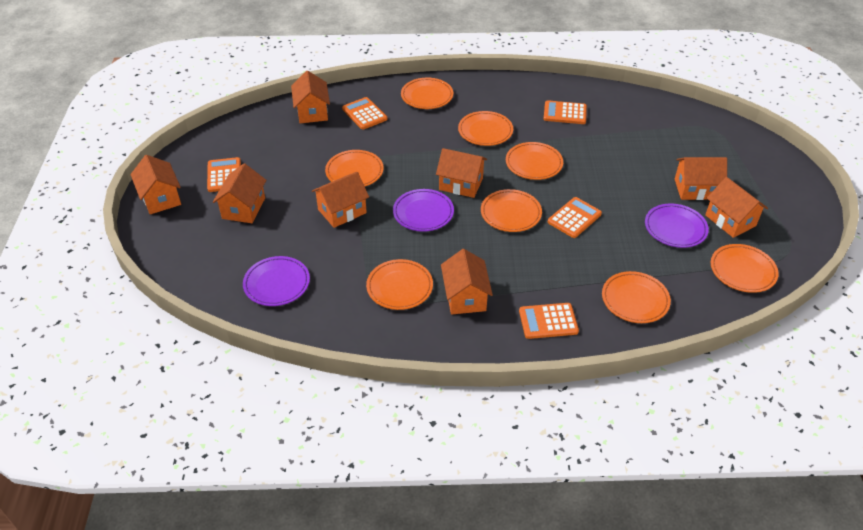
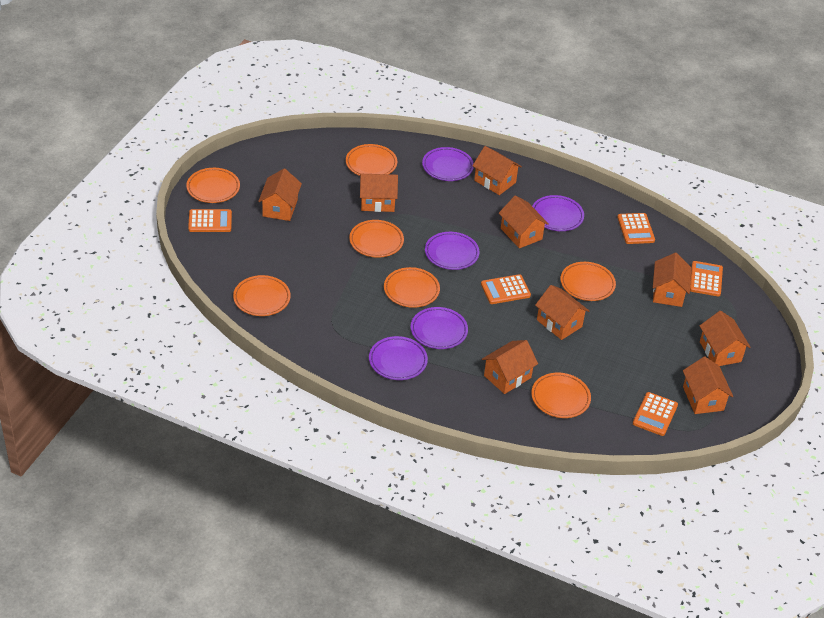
orange house: 8 -> 9
orange plate: 8 -> 7
purple plate: 3 -> 5

